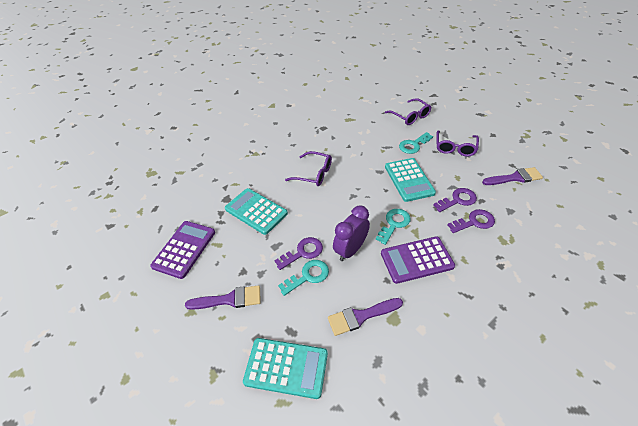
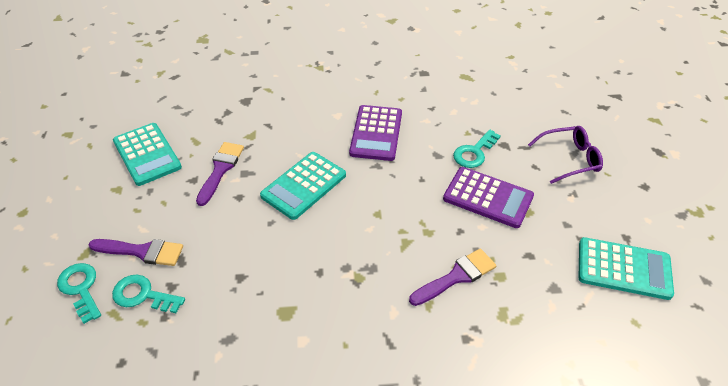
purple clock: 1 -> 0
purple glasses: 3 -> 1
purple key: 3 -> 0

